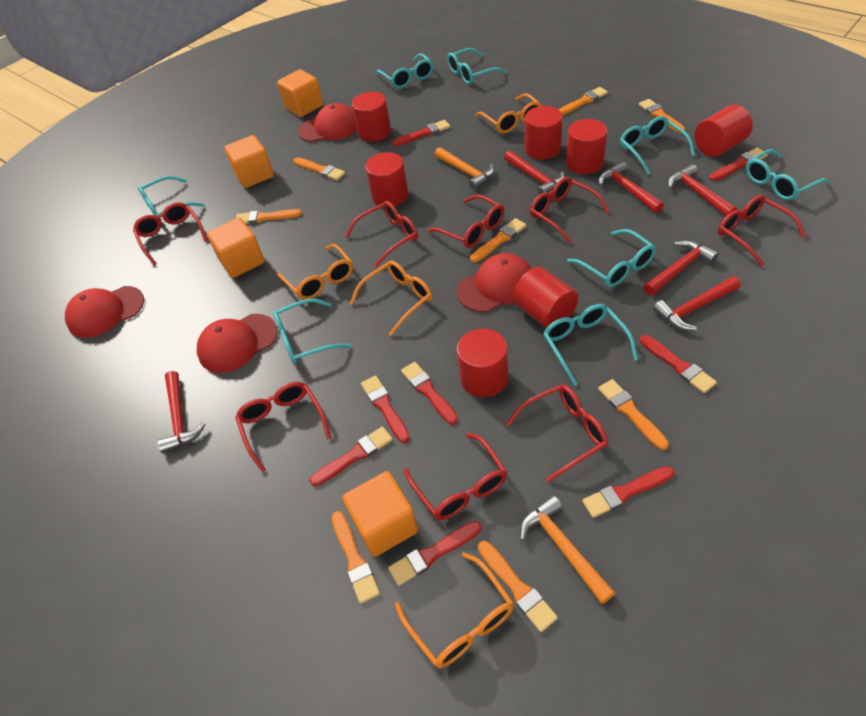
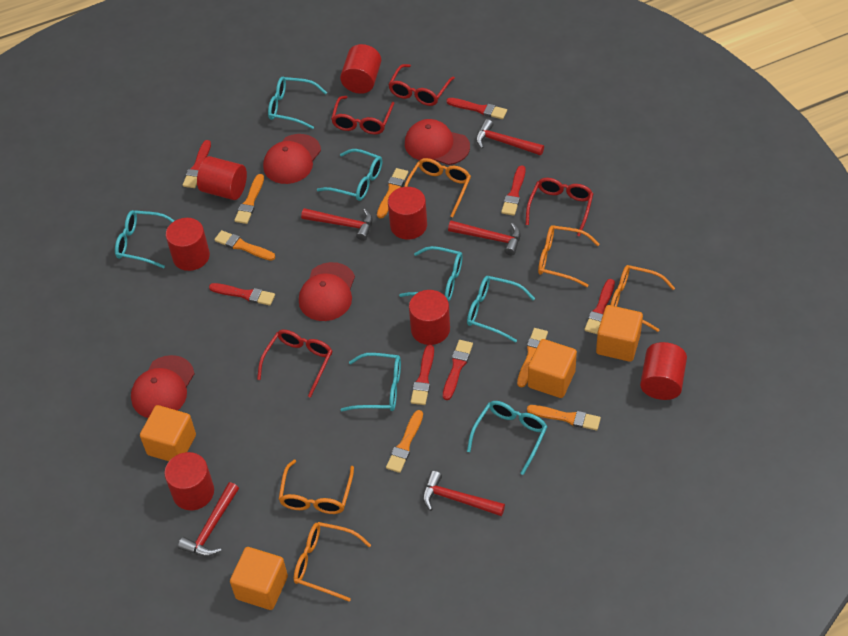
orange brush: 8 -> 6
orange glasses: 4 -> 5
orange hammer: 2 -> 0
red brush: 8 -> 7
red glasses: 8 -> 4
red hammer: 6 -> 5
turquoise glasses: 8 -> 7

